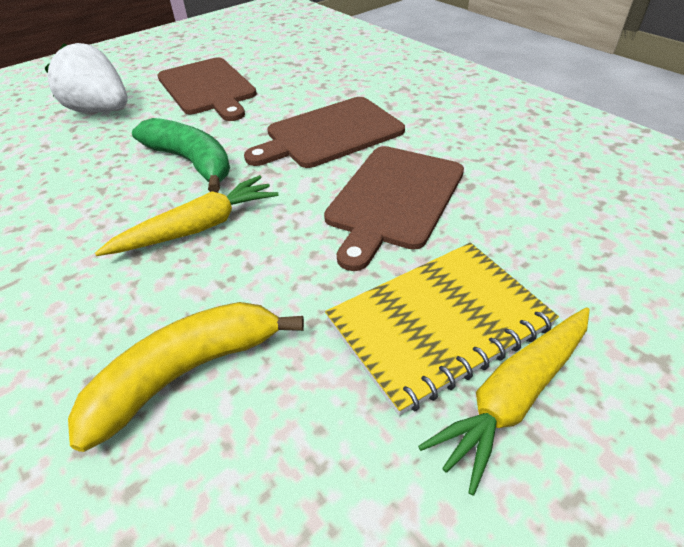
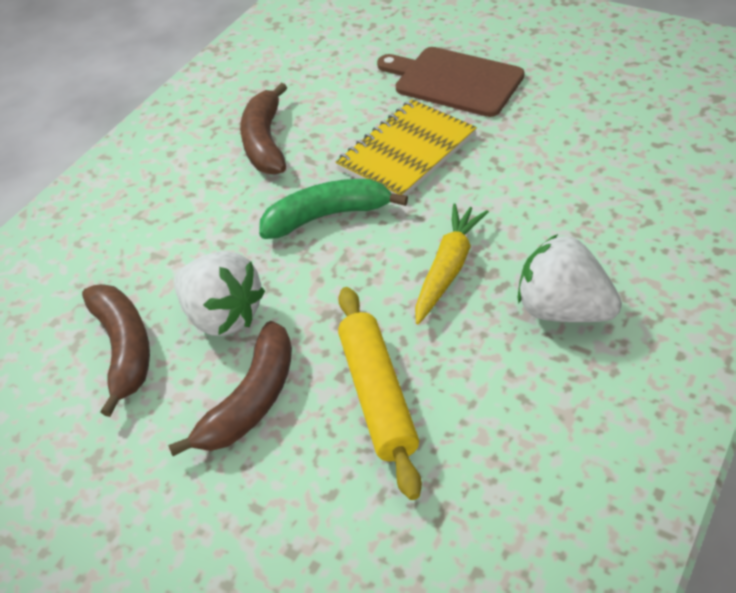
brown banana: 0 -> 3
brown cutting board: 3 -> 1
white strawberry: 1 -> 2
yellow banana: 1 -> 0
yellow carrot: 2 -> 1
yellow rolling pin: 0 -> 1

